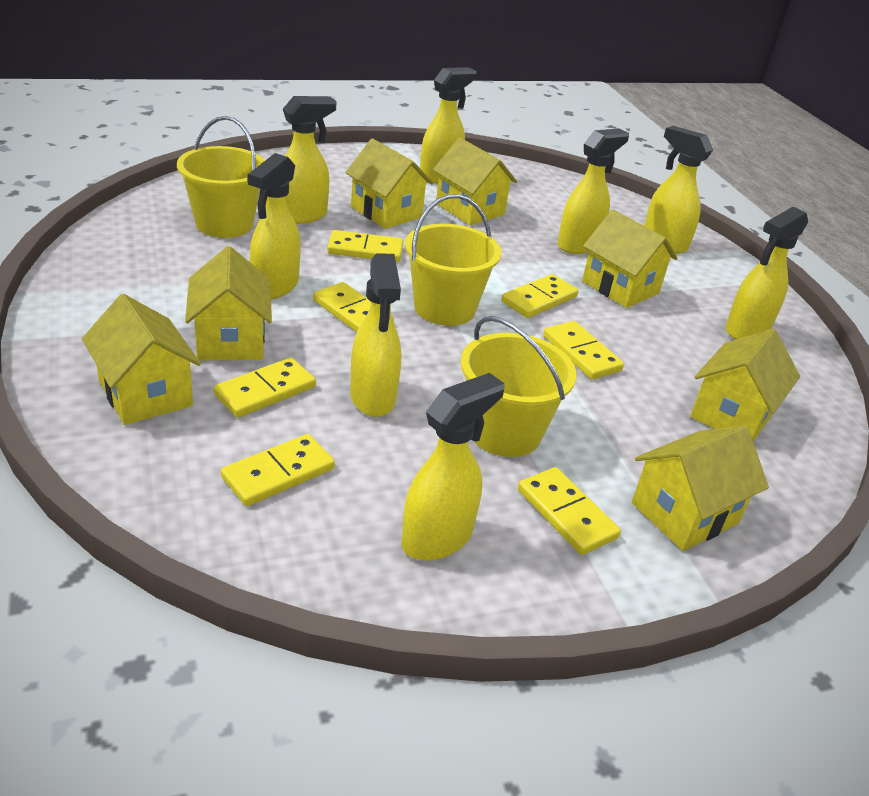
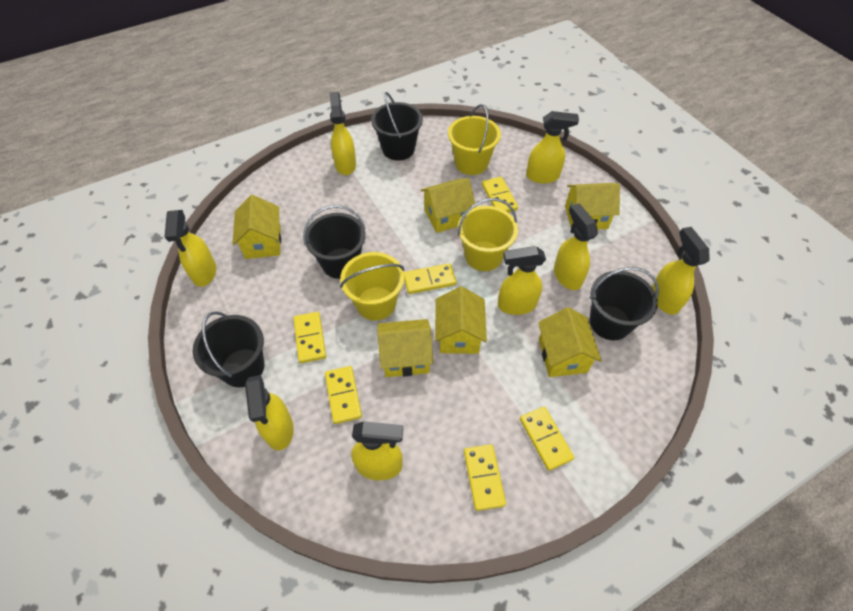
black bucket: 0 -> 4
yellow domino: 7 -> 6
yellow house: 7 -> 6

